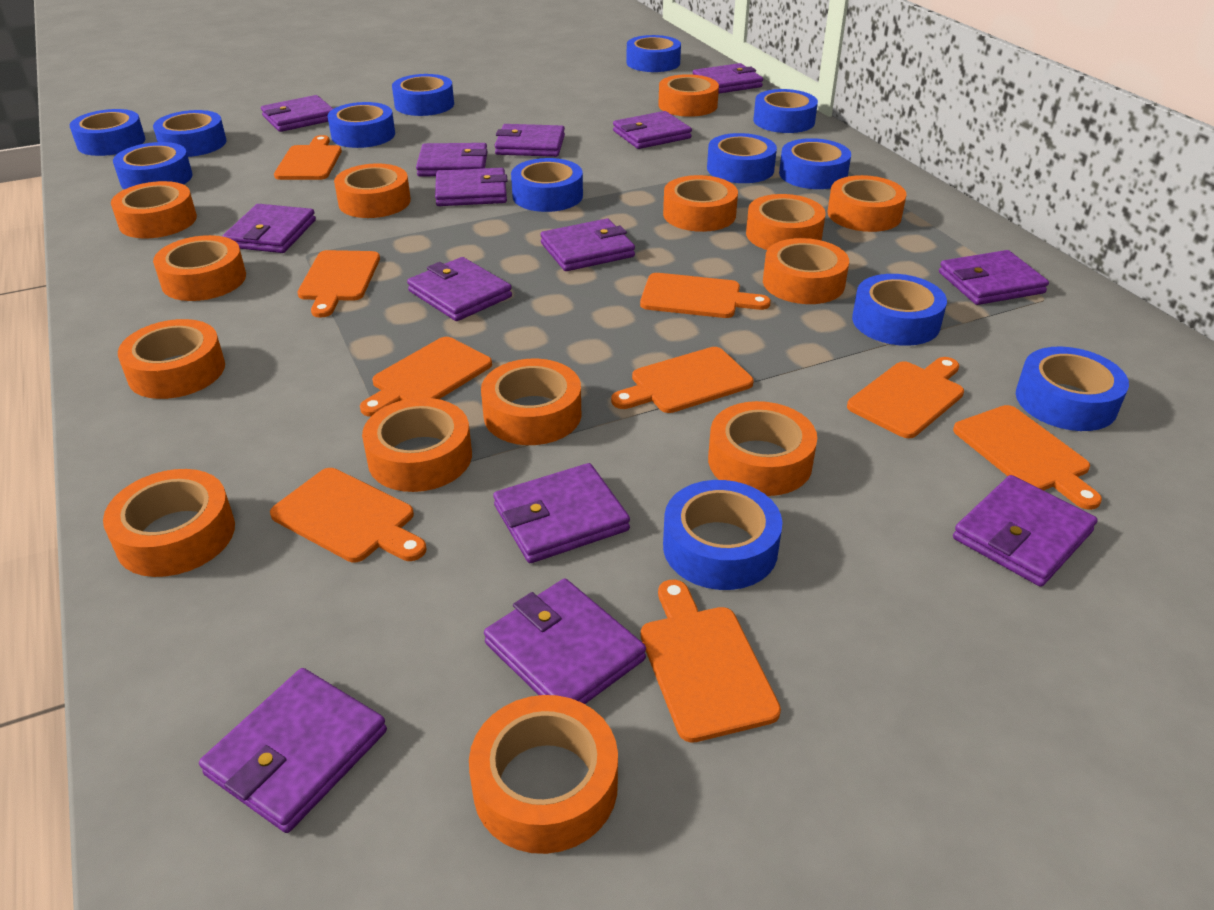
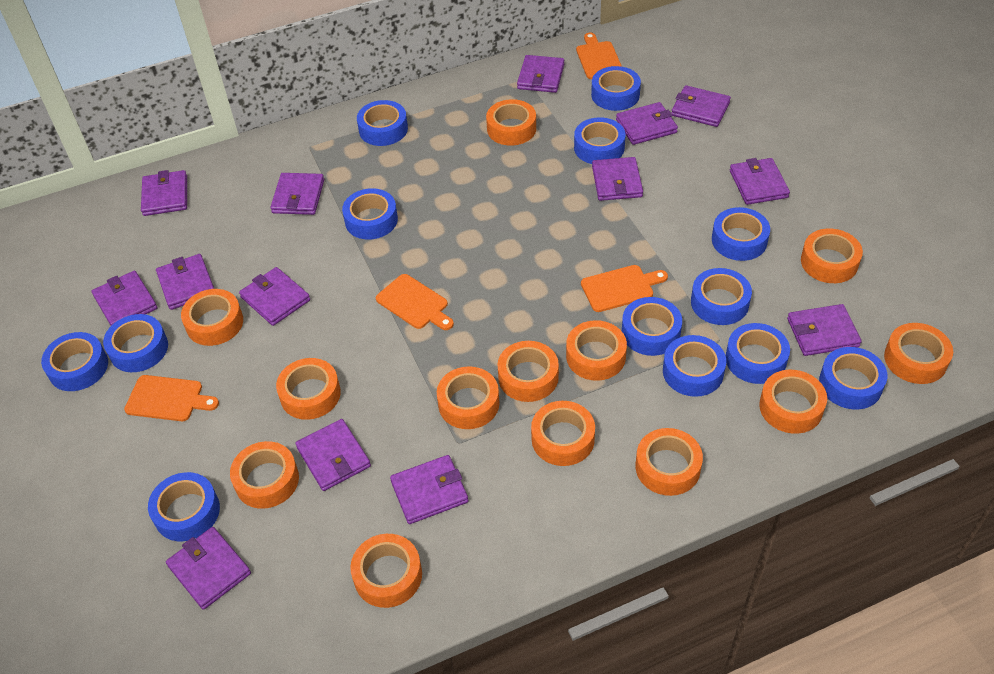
orange cutting board: 9 -> 4
orange tape: 14 -> 13

